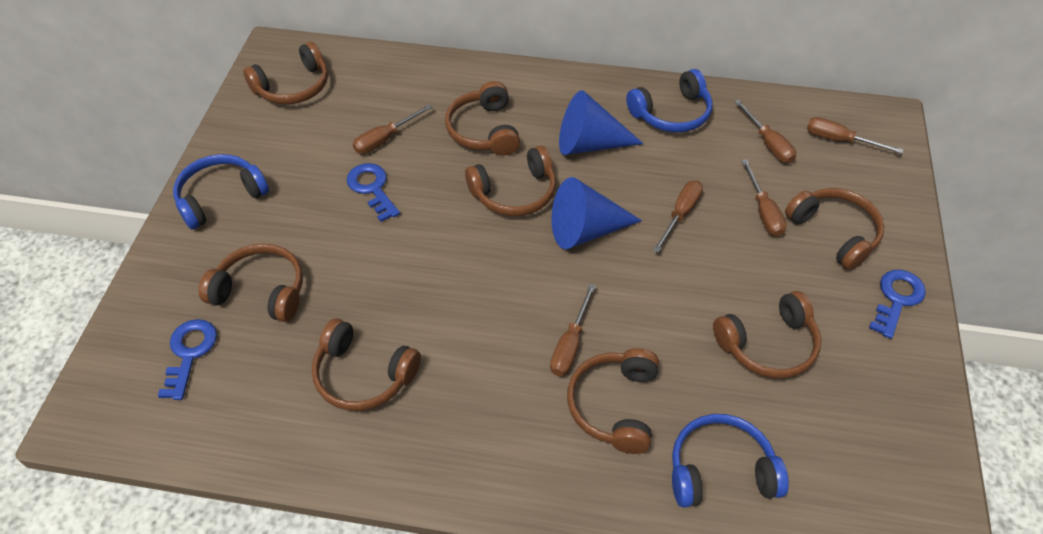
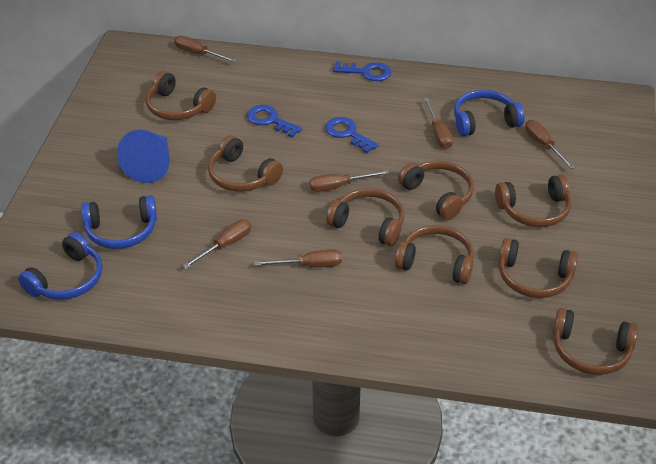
blue cone: 2 -> 1

